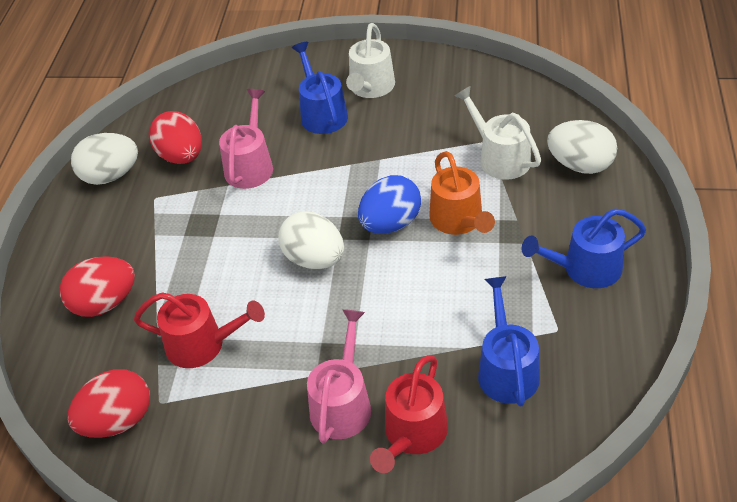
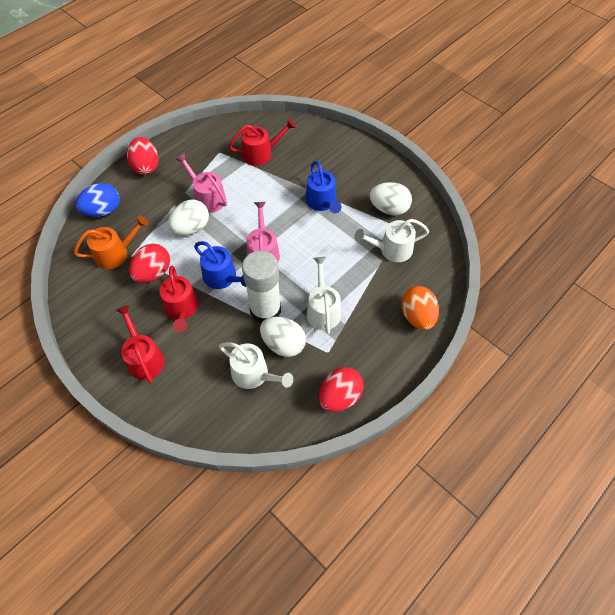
blue watering can: 3 -> 2
orange egg: 0 -> 1
red watering can: 2 -> 3
white glue stick: 0 -> 1
white watering can: 2 -> 3

